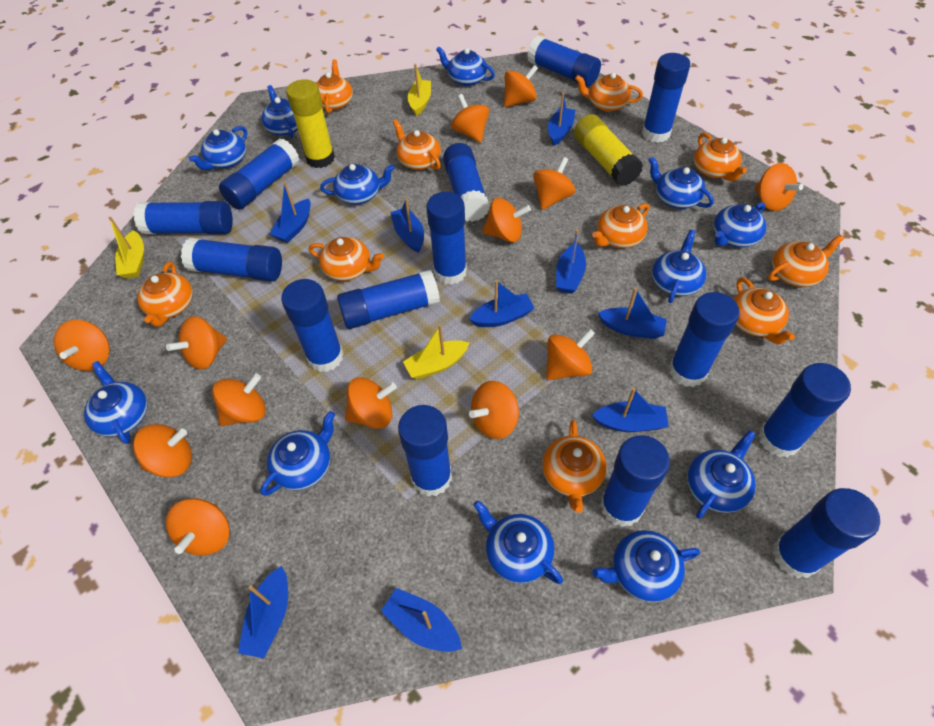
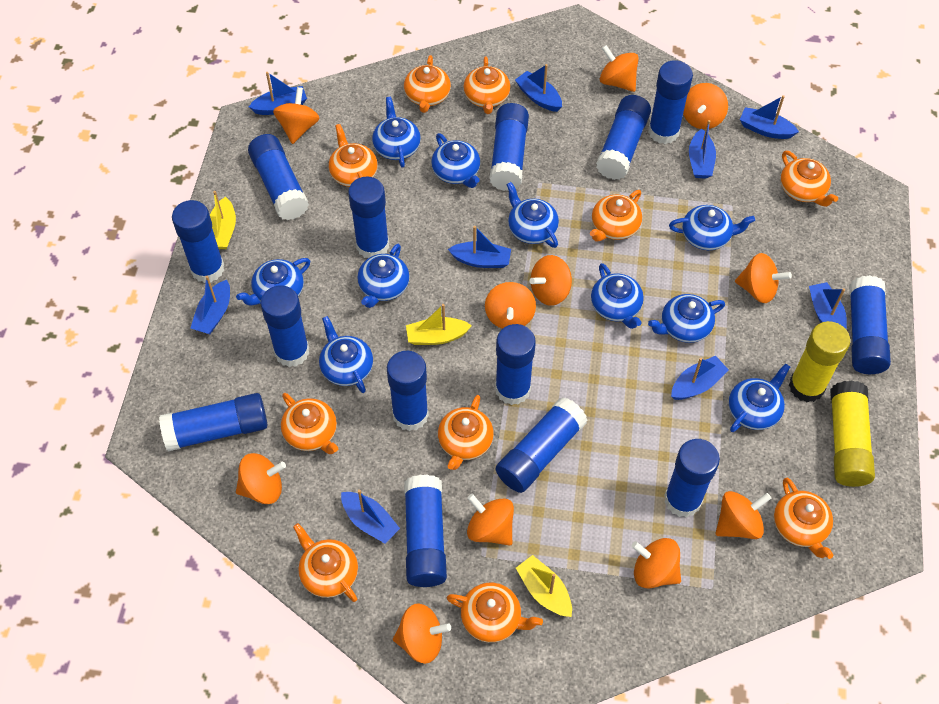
blue teapot: 12 -> 10
orange spinning top: 13 -> 11

